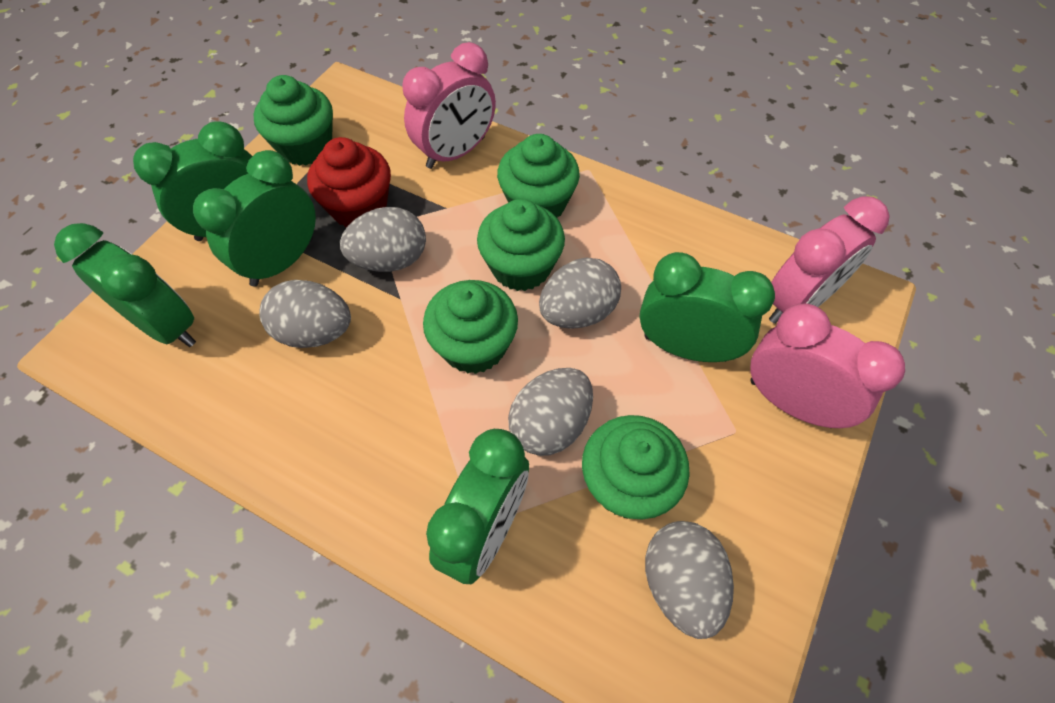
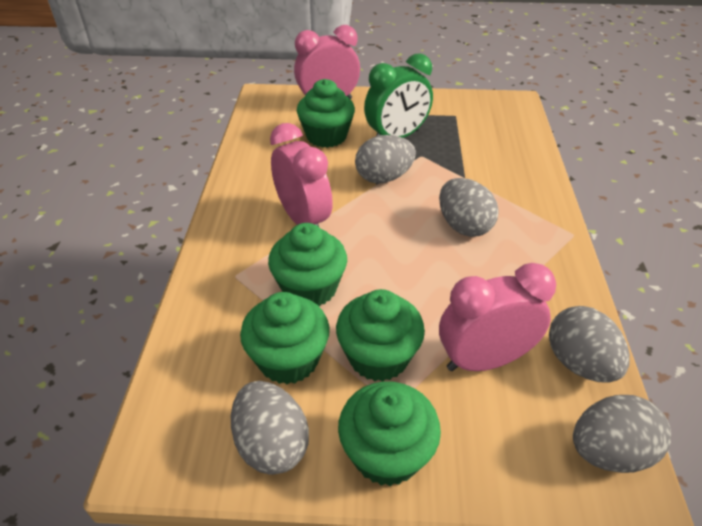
green clock: 5 -> 1
red cupcake: 1 -> 0

